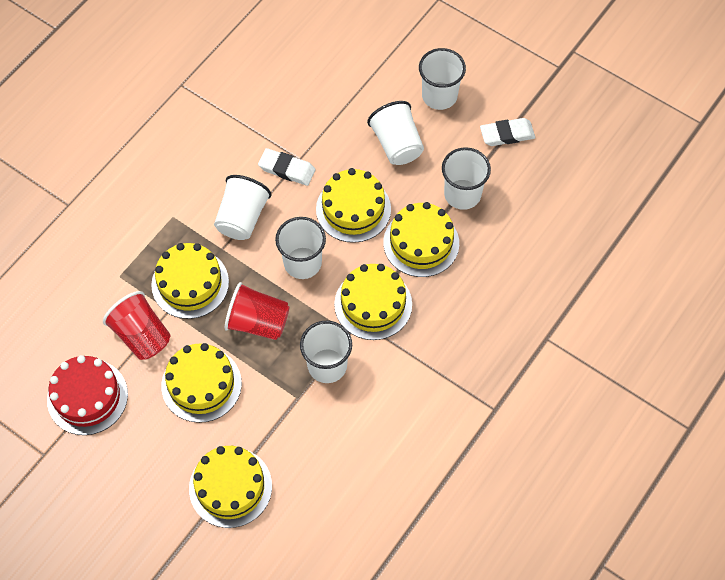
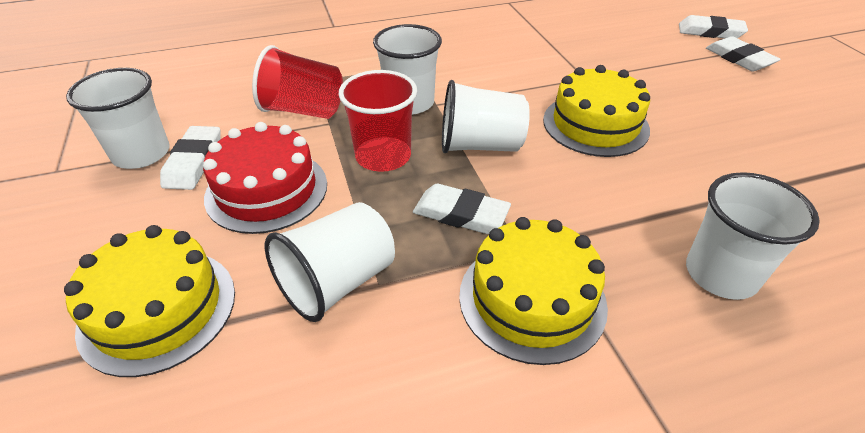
white cup: 6 -> 5
white eraser: 2 -> 4
yellow cake: 6 -> 3

